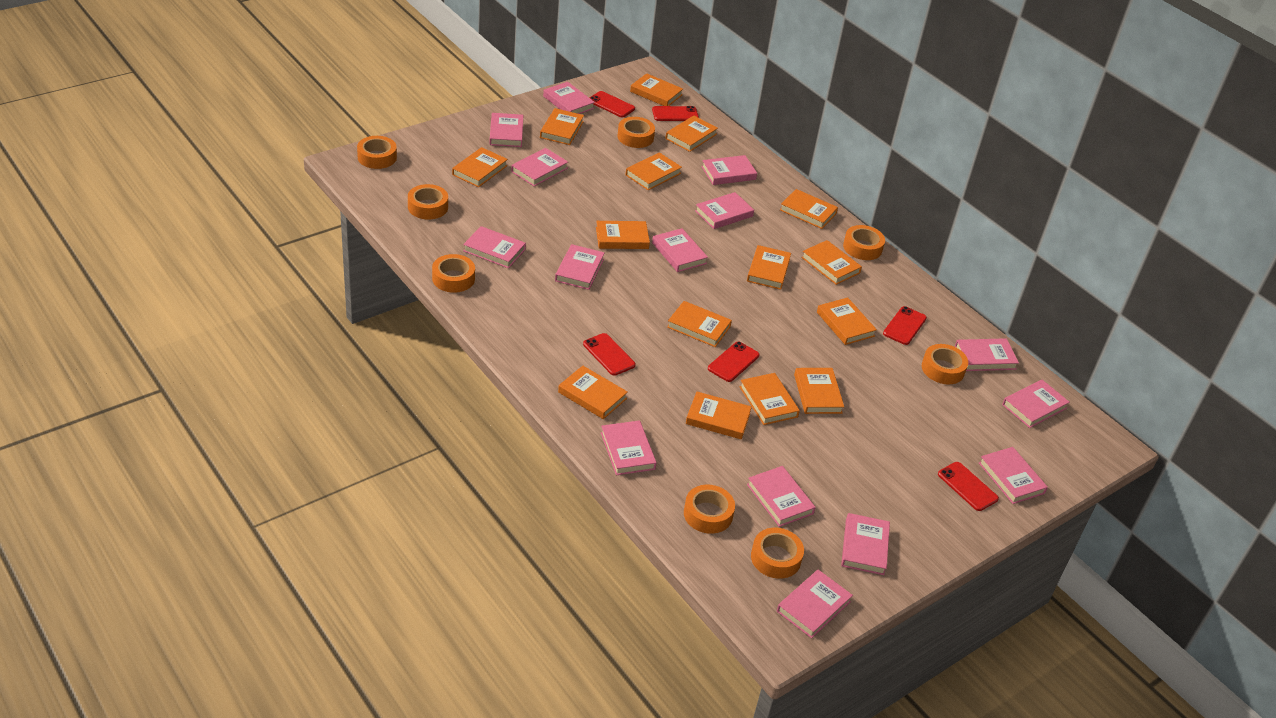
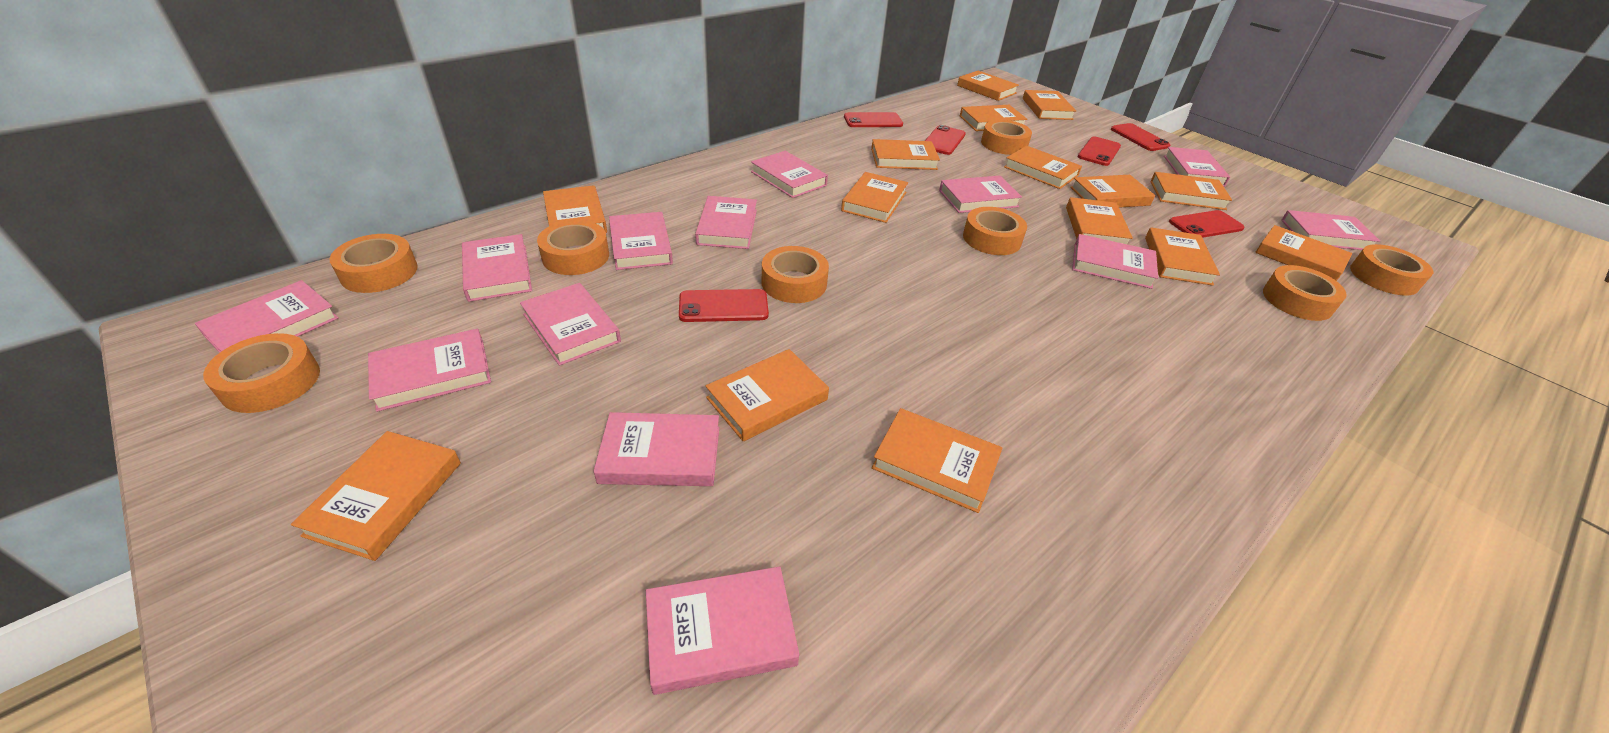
pink book: 15 -> 13

